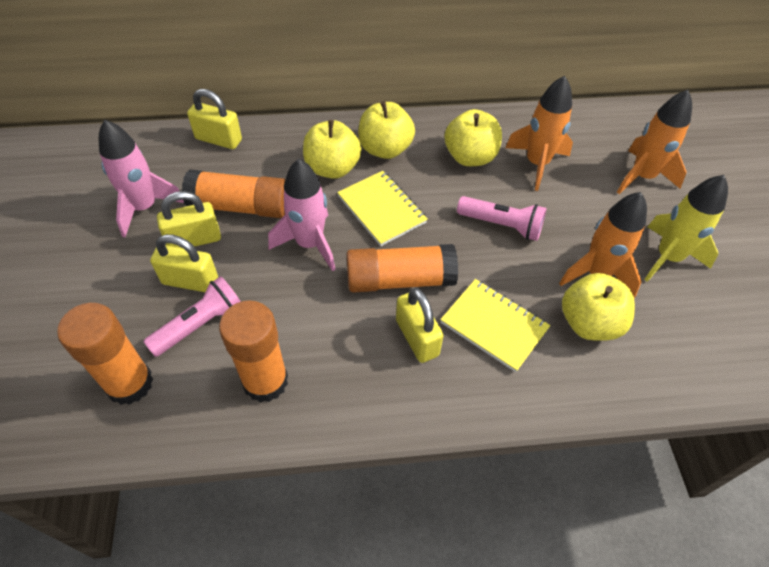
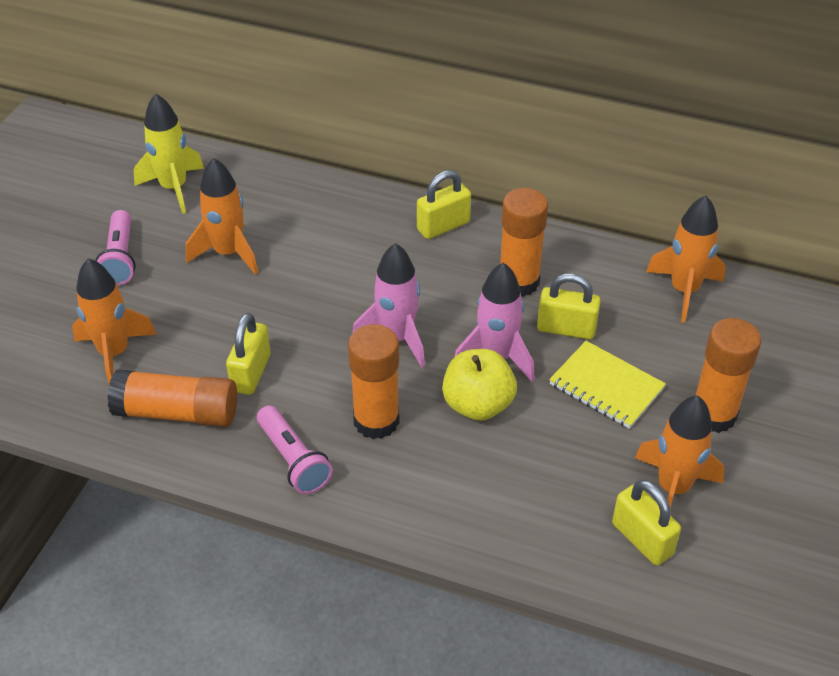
orange rocket: 3 -> 4
yellow apple: 4 -> 1
yellow notebook: 2 -> 1

